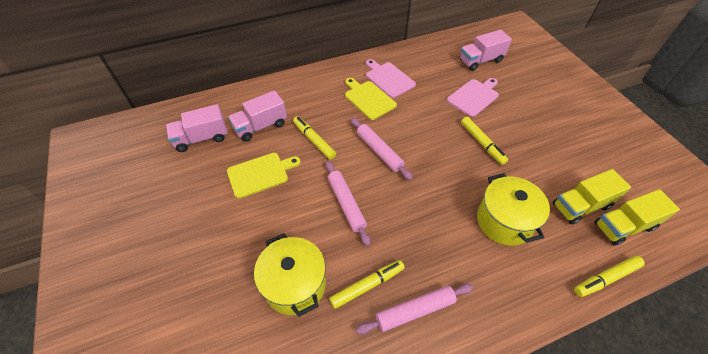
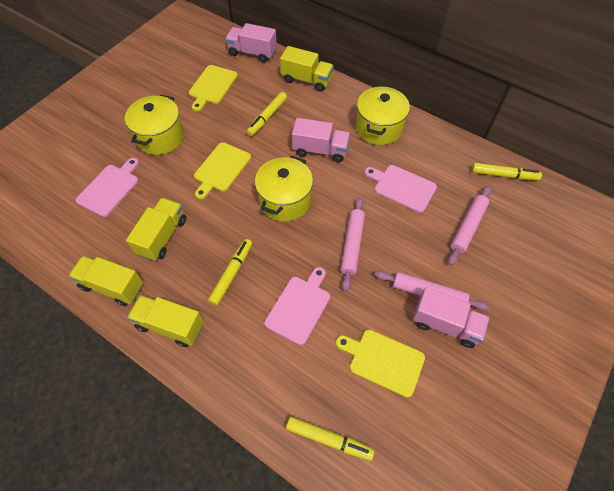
pink cutting board: 2 -> 3
yellow cutting board: 2 -> 3
yellow pot: 2 -> 3
yellow truck: 2 -> 4

